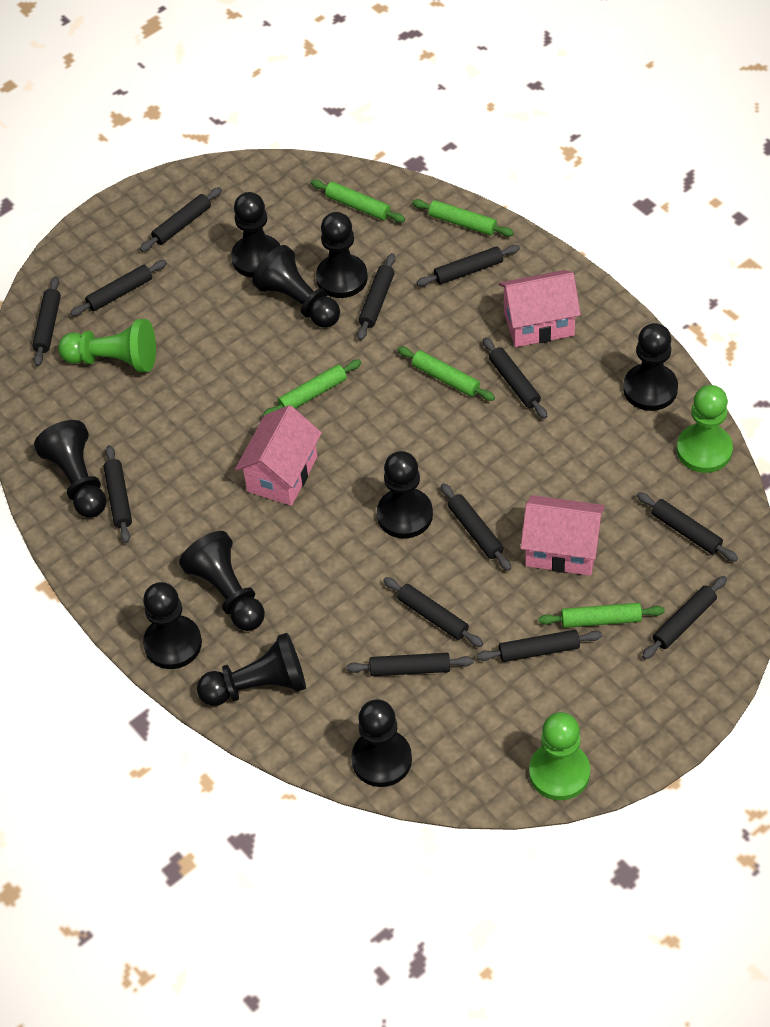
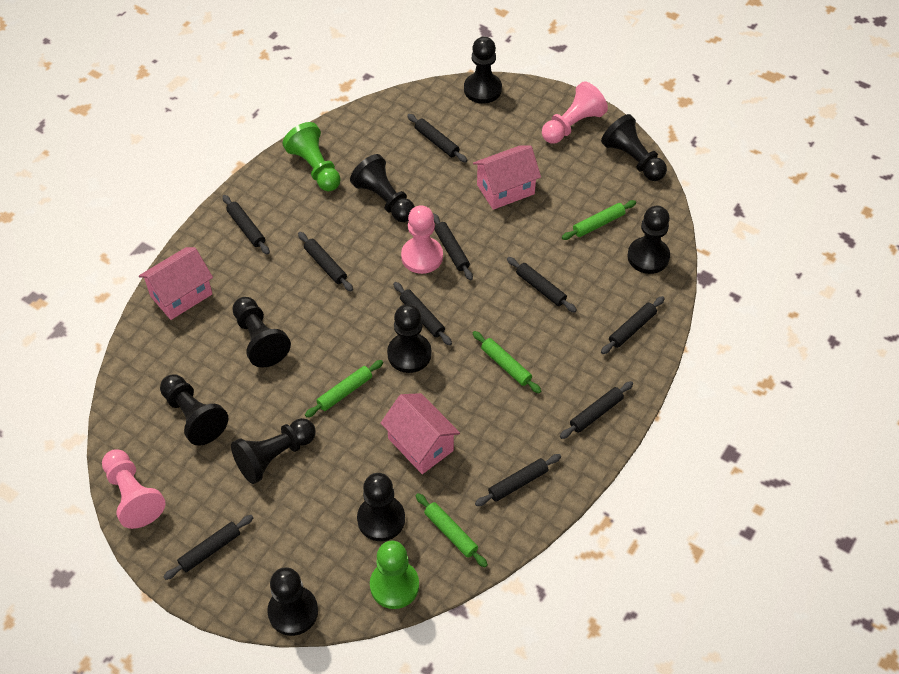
black rolling pin: 13 -> 10
green pawn: 3 -> 2
green rolling pin: 5 -> 4
pink pawn: 0 -> 3

